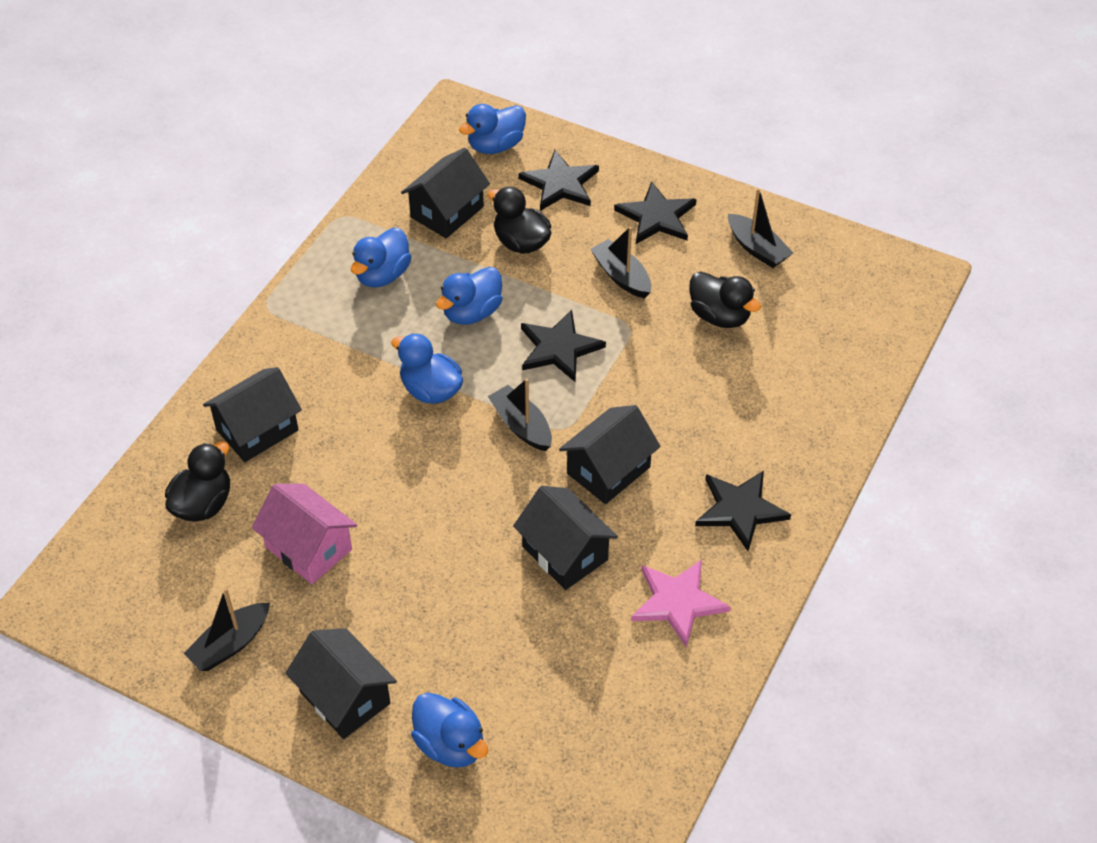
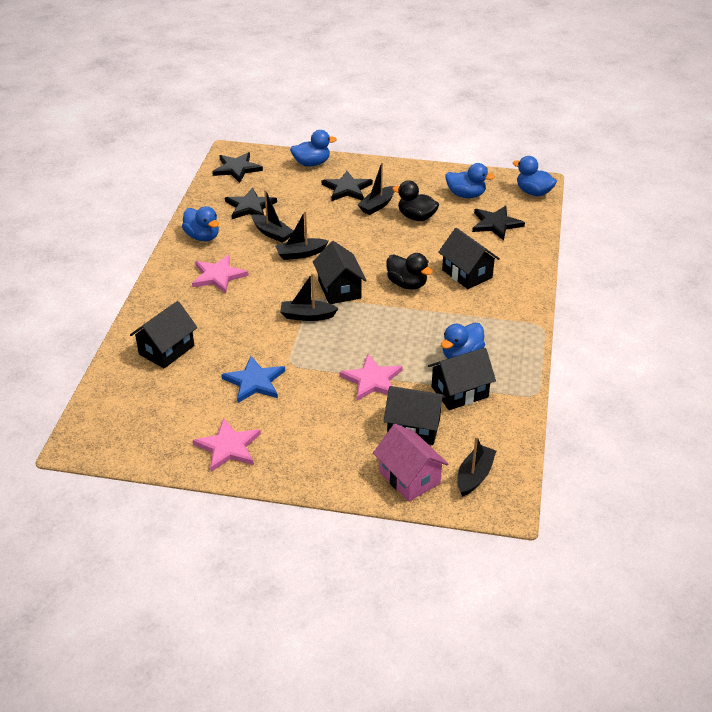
black boat: 4 -> 5
black duck: 3 -> 2
blue star: 0 -> 1
pink star: 1 -> 3

